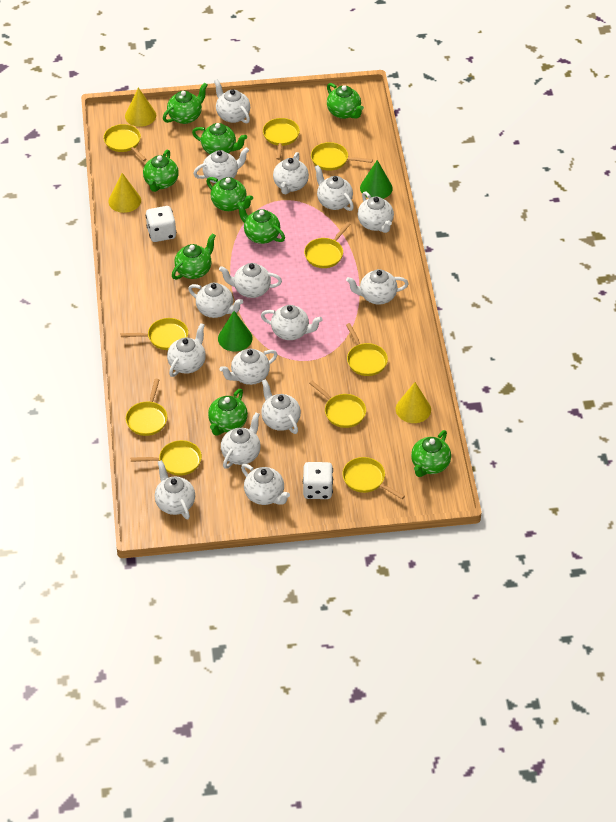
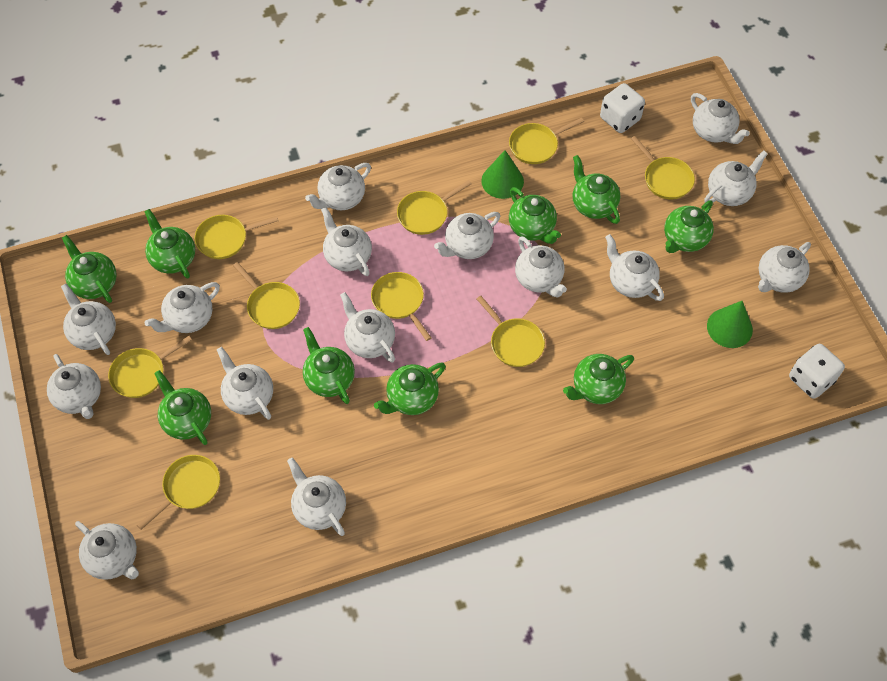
yellow cone: 3 -> 0
yellow pan: 10 -> 9

